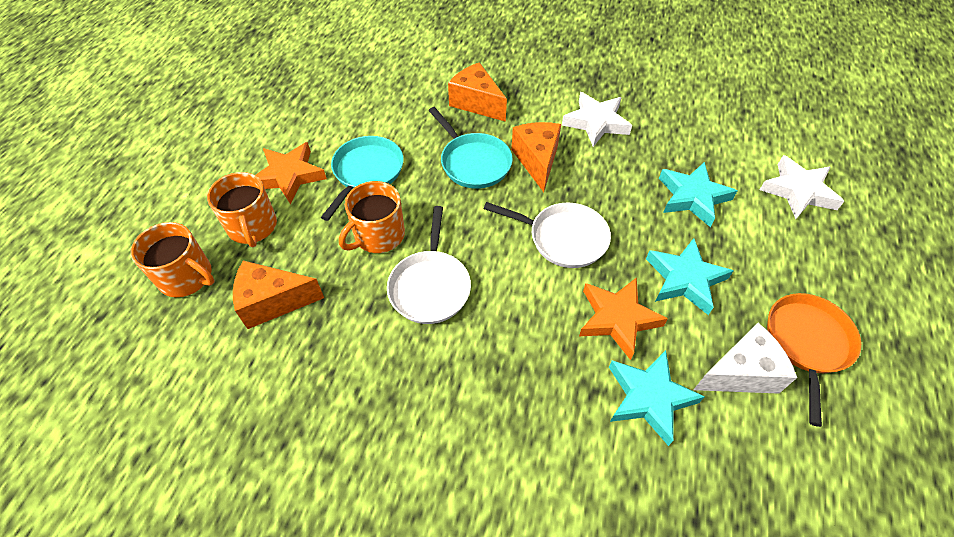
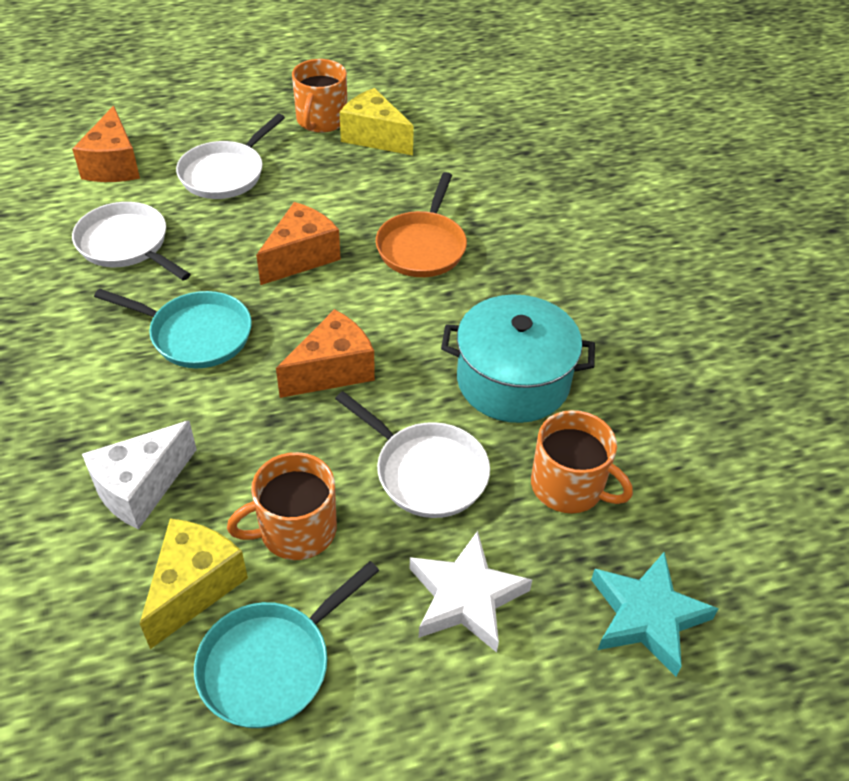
orange star: 2 -> 0
turquoise pot: 0 -> 1
turquoise star: 3 -> 1
white pan: 2 -> 3
white star: 2 -> 1
yellow cheese: 0 -> 2

